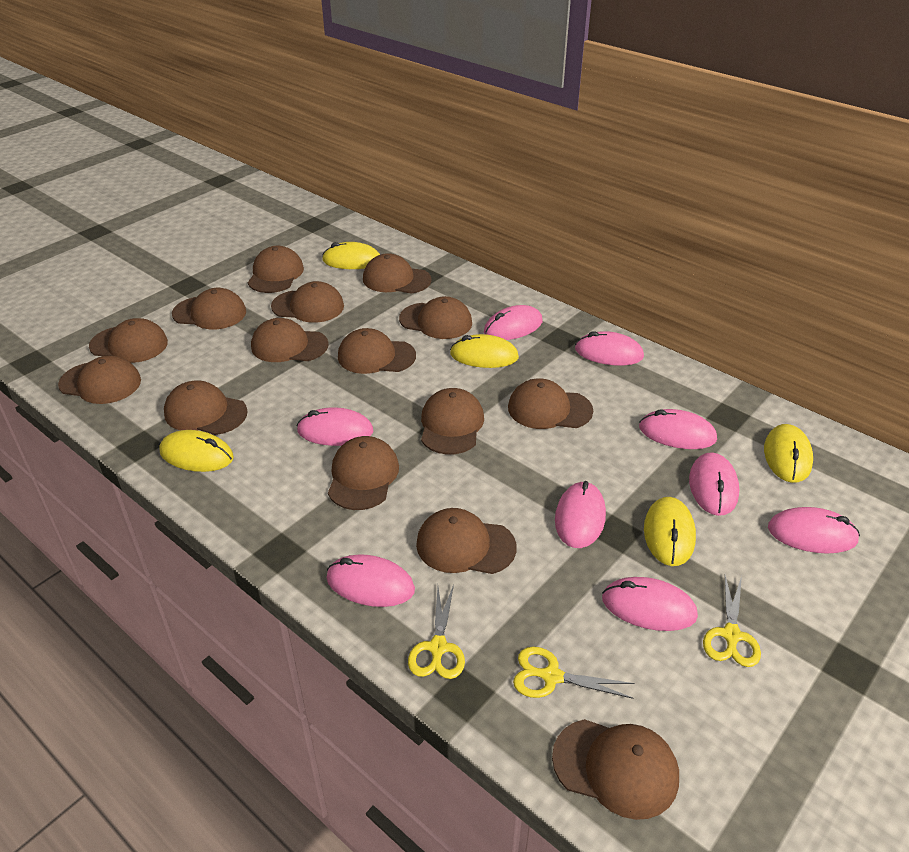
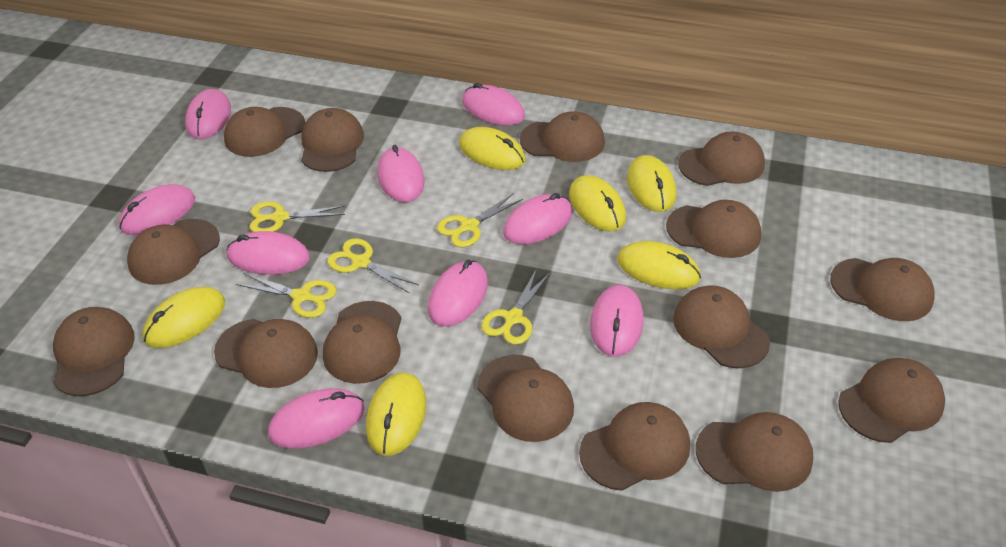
yellow mouse: 5 -> 6
yellow scissors: 3 -> 5

